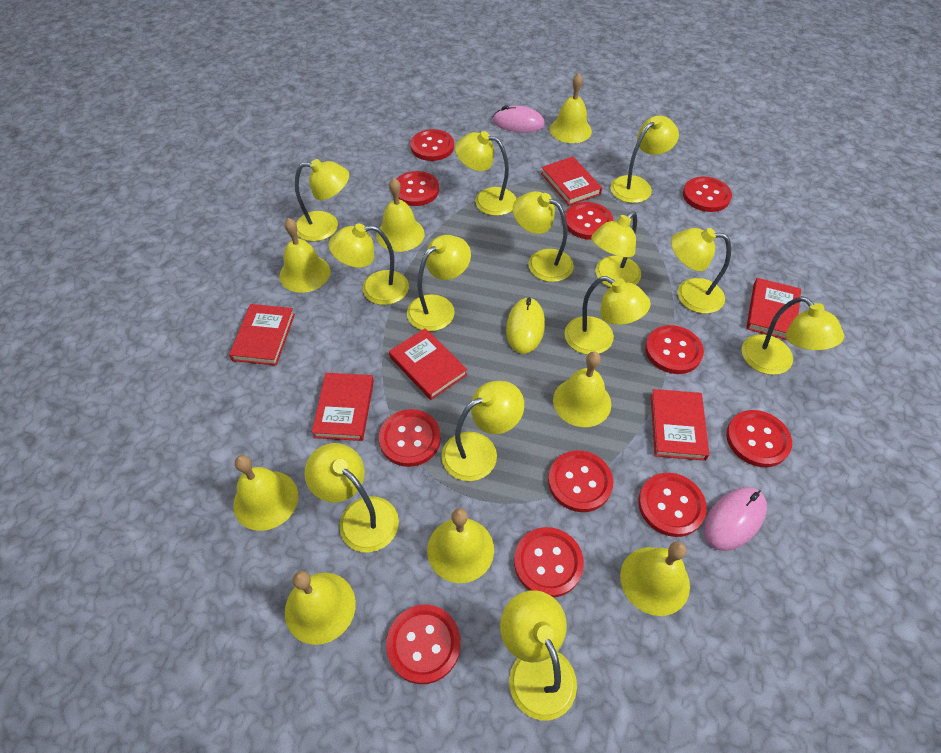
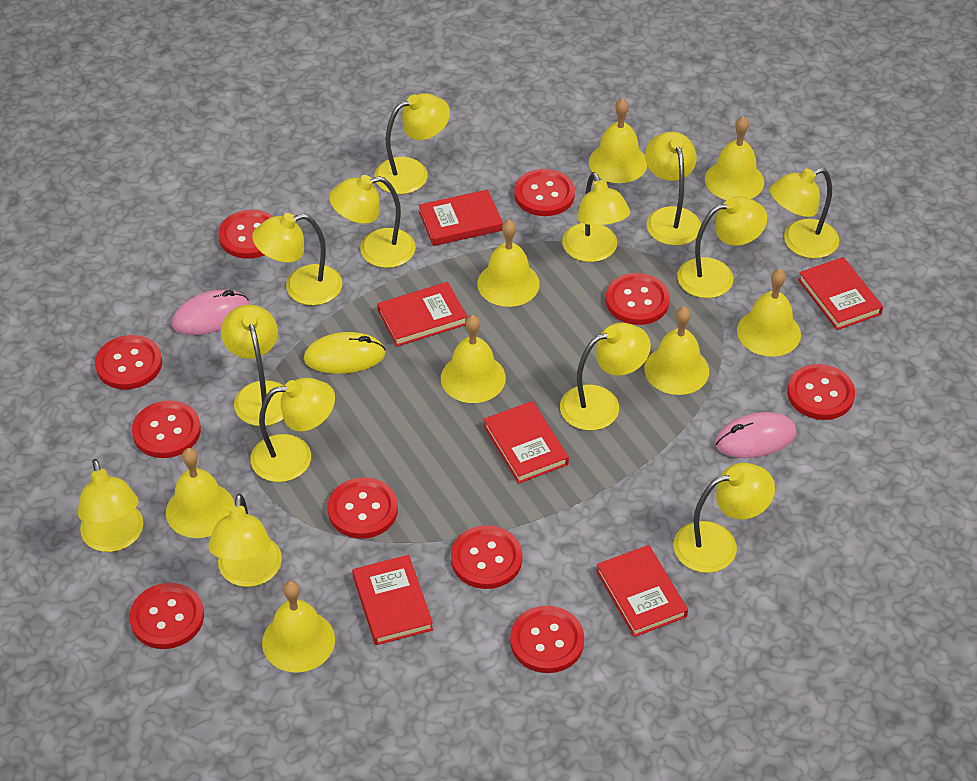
red button: 11 -> 10

